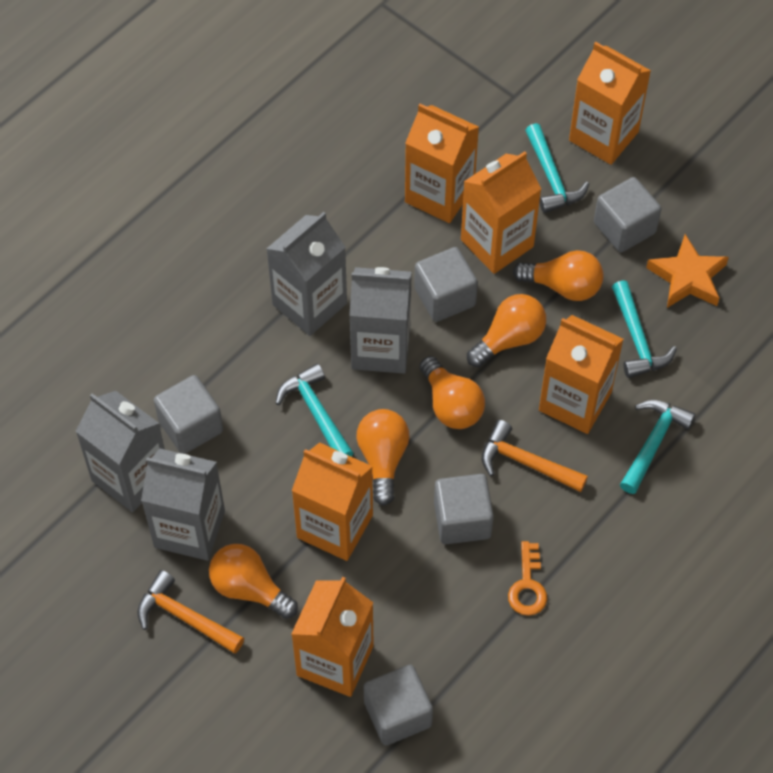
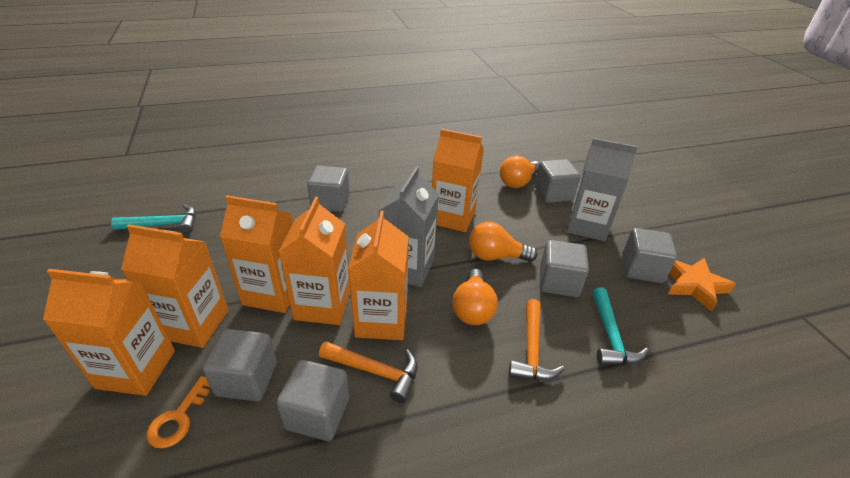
grey carton: 4 -> 2
grey cube: 5 -> 6
orange light bulb: 5 -> 3
turquoise hammer: 4 -> 2

